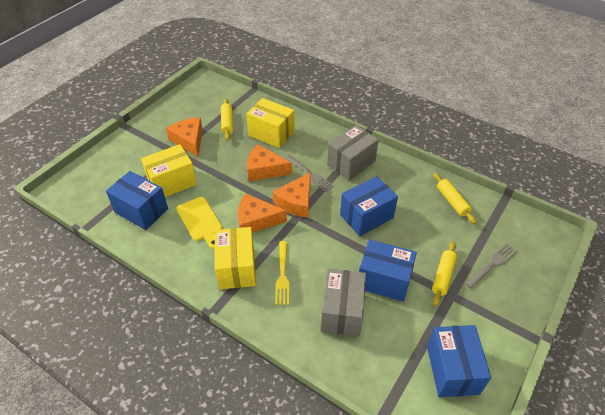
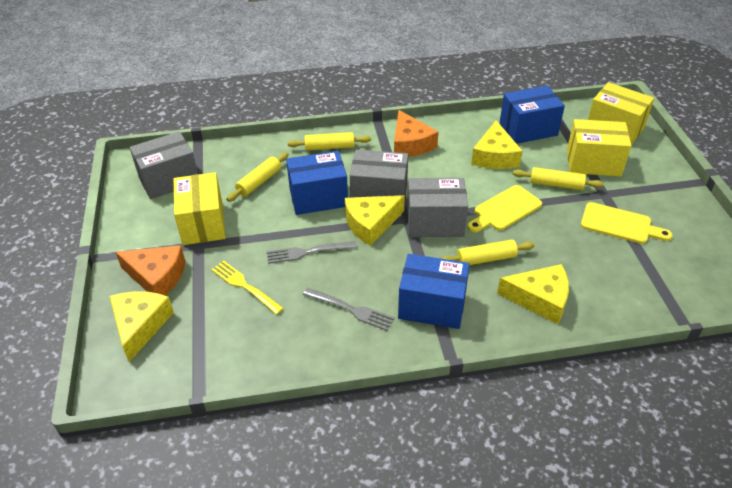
blue box: 4 -> 3
grey box: 2 -> 3
orange cheese: 4 -> 2
yellow cheese: 0 -> 4
yellow cutting board: 1 -> 2
yellow rolling pin: 3 -> 4

